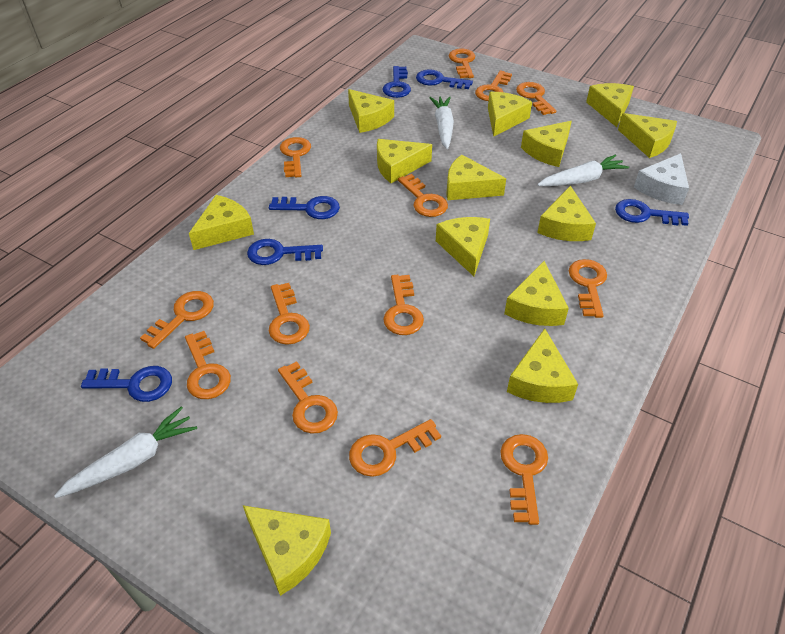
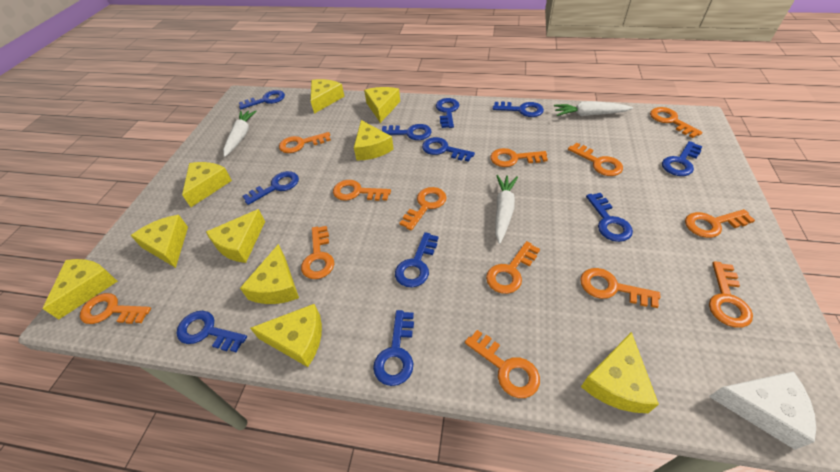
blue key: 6 -> 11
yellow cheese: 13 -> 10

